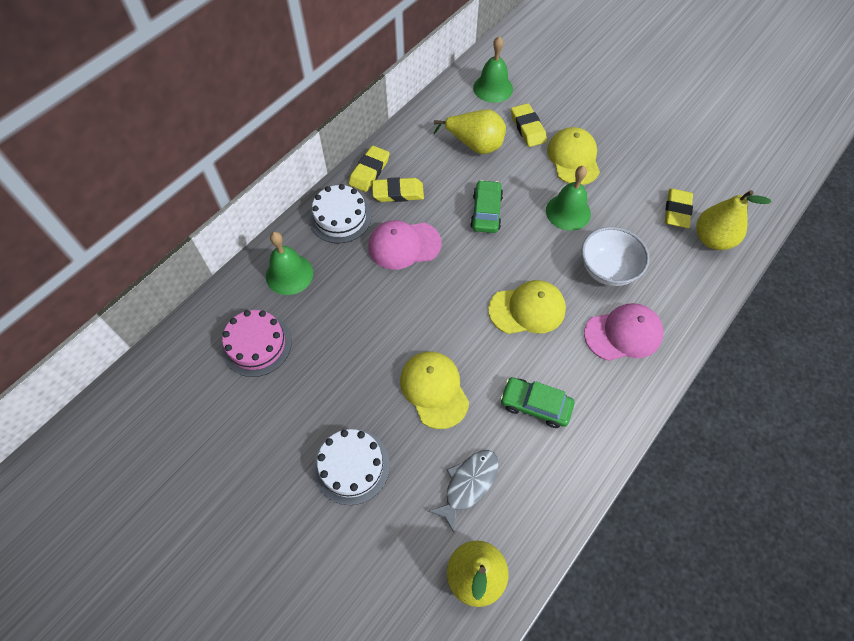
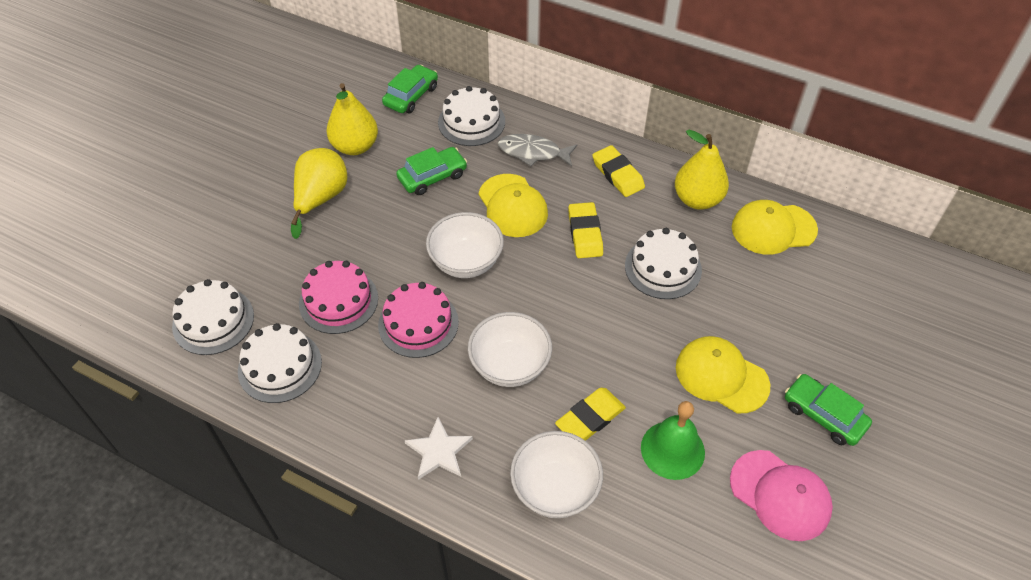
green bell: 3 -> 1
green car: 2 -> 3
pink cake: 1 -> 2
pink cap: 2 -> 1
white bowl: 1 -> 3
white cake: 2 -> 4
white star: 0 -> 1
yellow eraser: 4 -> 3

